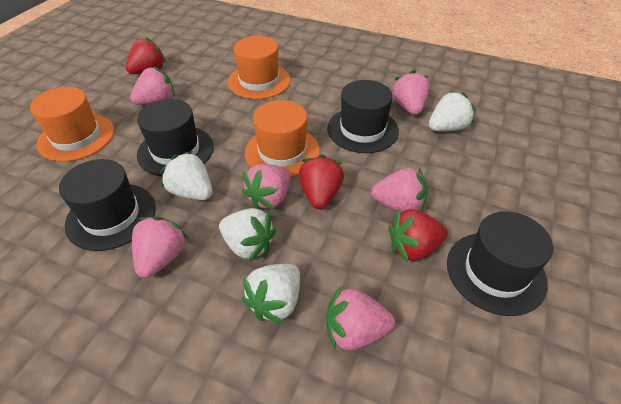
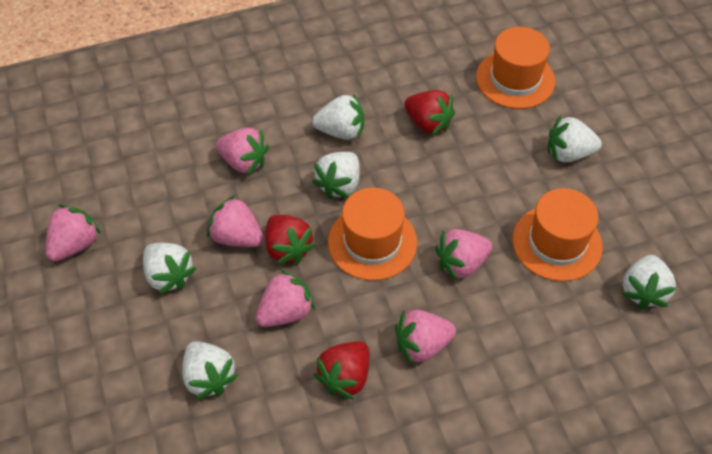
black hat: 4 -> 0
white strawberry: 4 -> 6

